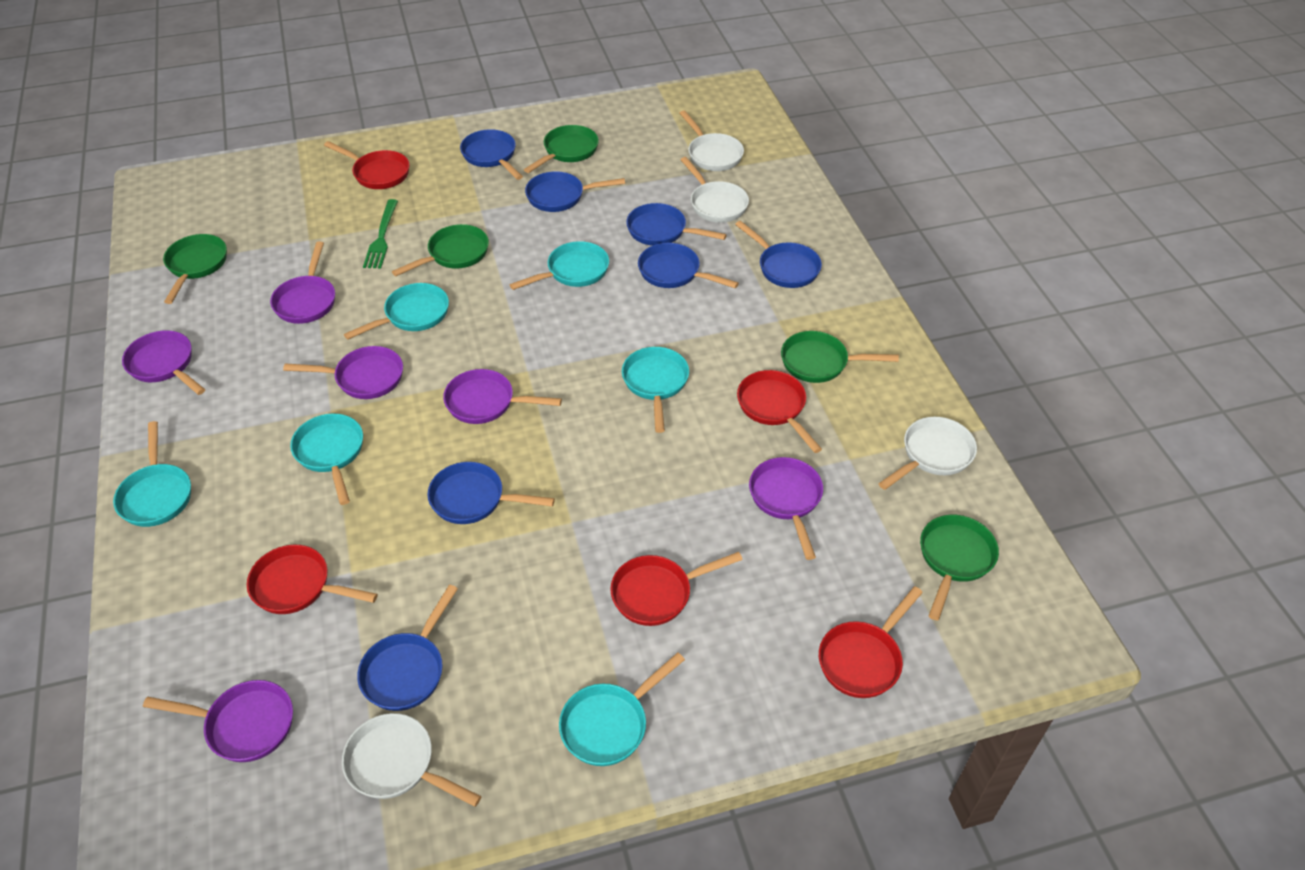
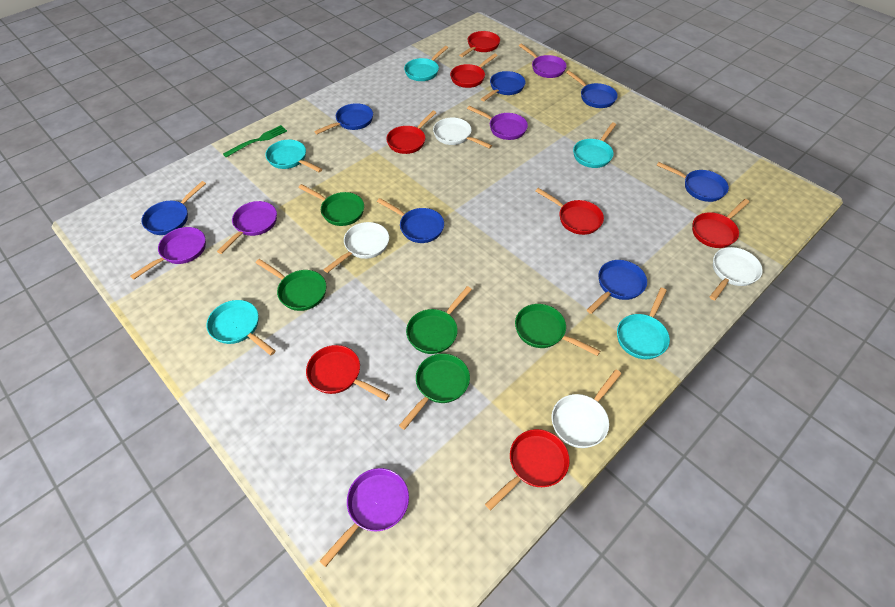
purple pan: 6 -> 5
red pan: 5 -> 7
turquoise pan: 6 -> 5

